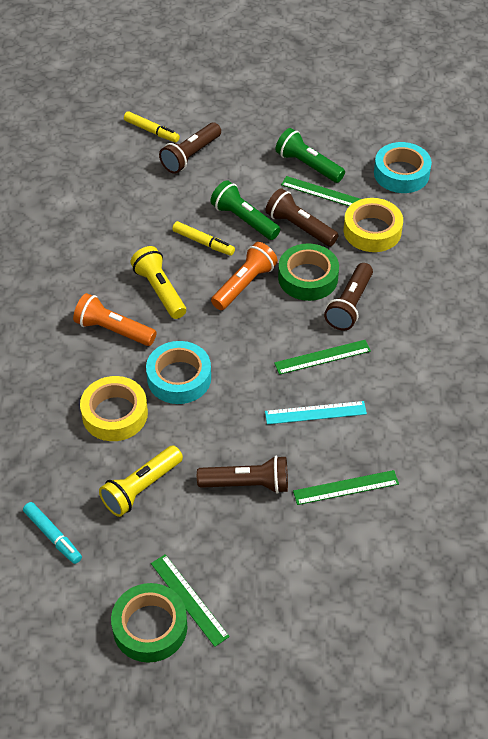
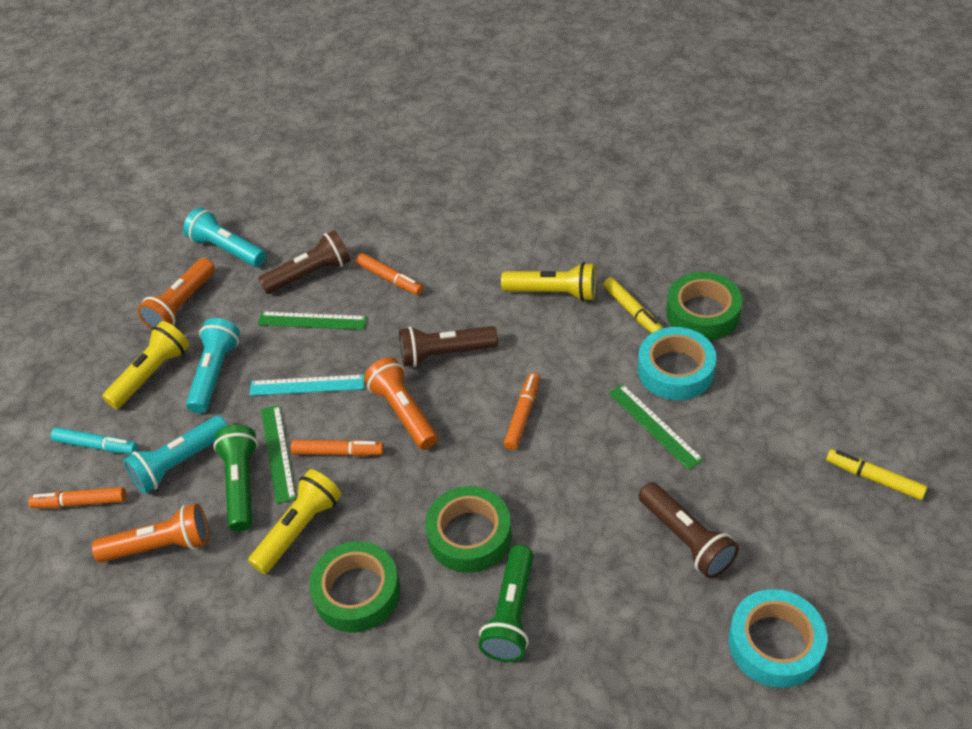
brown flashlight: 4 -> 3
green ruler: 4 -> 3
green tape: 2 -> 3
orange flashlight: 2 -> 3
orange marker: 0 -> 4
turquoise flashlight: 0 -> 3
yellow flashlight: 2 -> 3
yellow tape: 2 -> 0

